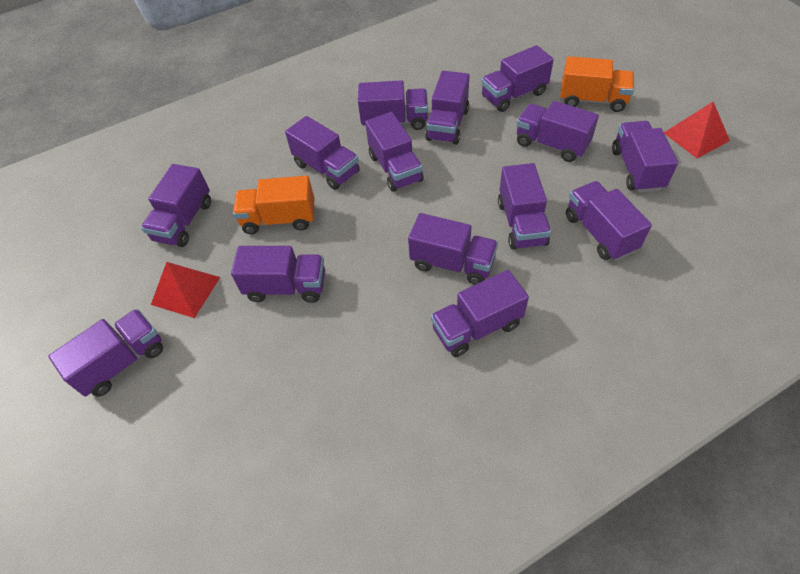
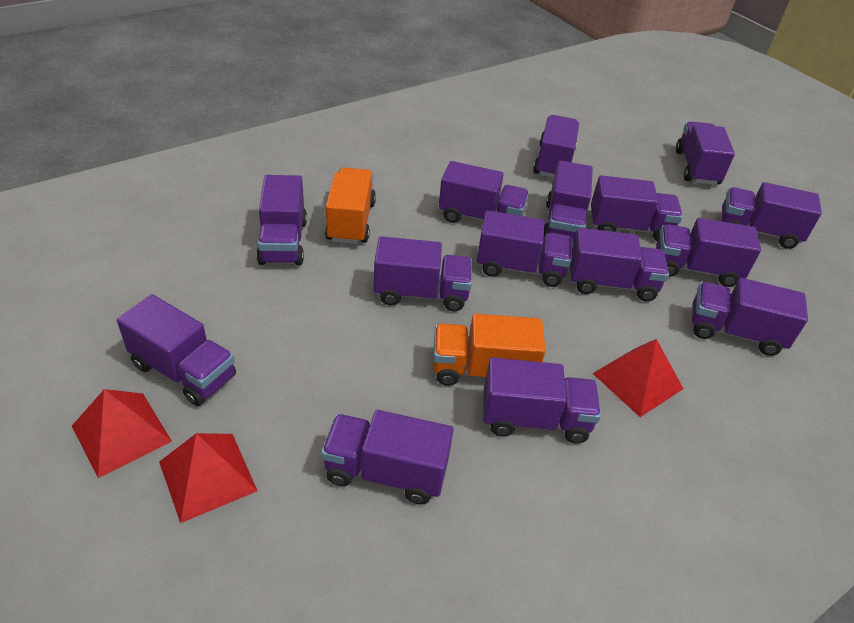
purple truck: 14 -> 15
red pyramid: 2 -> 3

